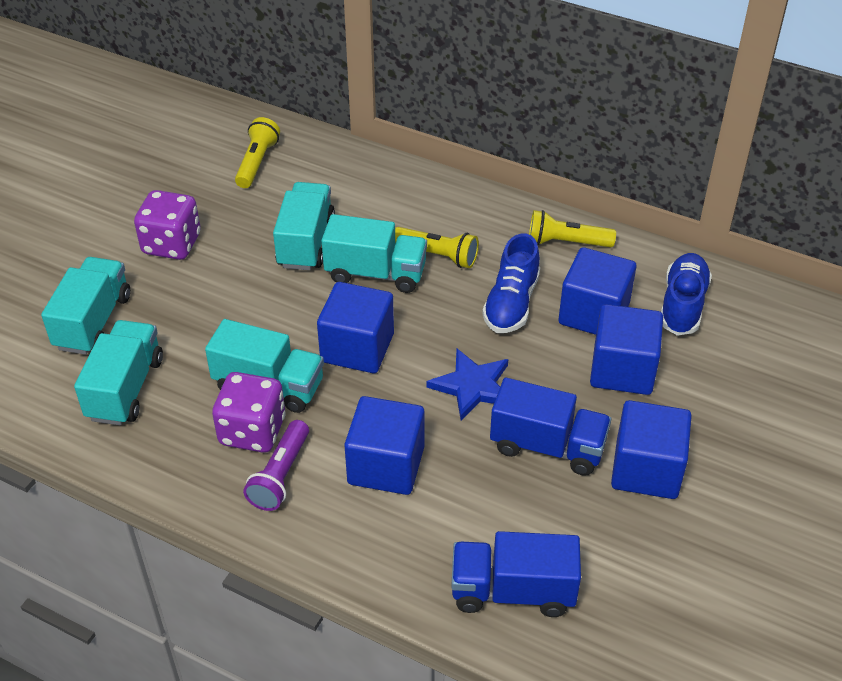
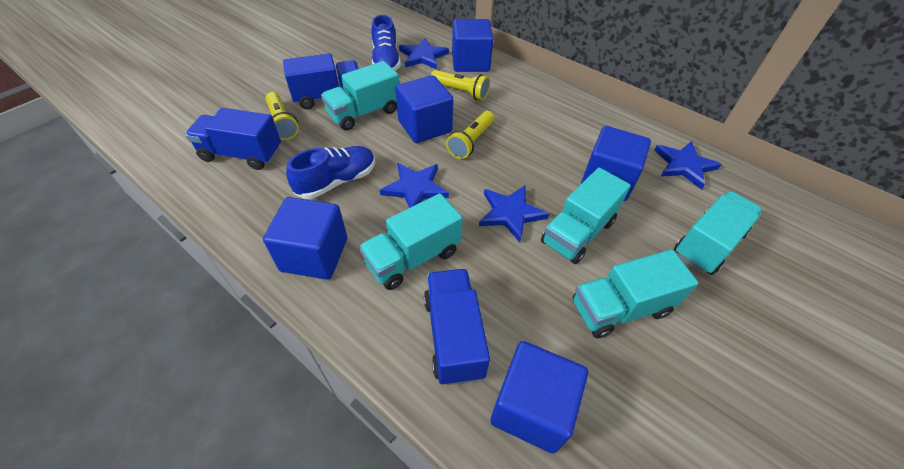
blue star: 1 -> 4
blue truck: 2 -> 3
purple dice: 2 -> 0
purple flashlight: 1 -> 0

